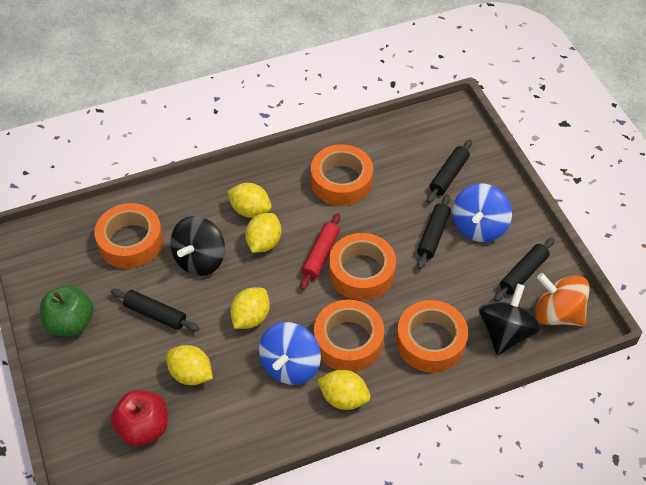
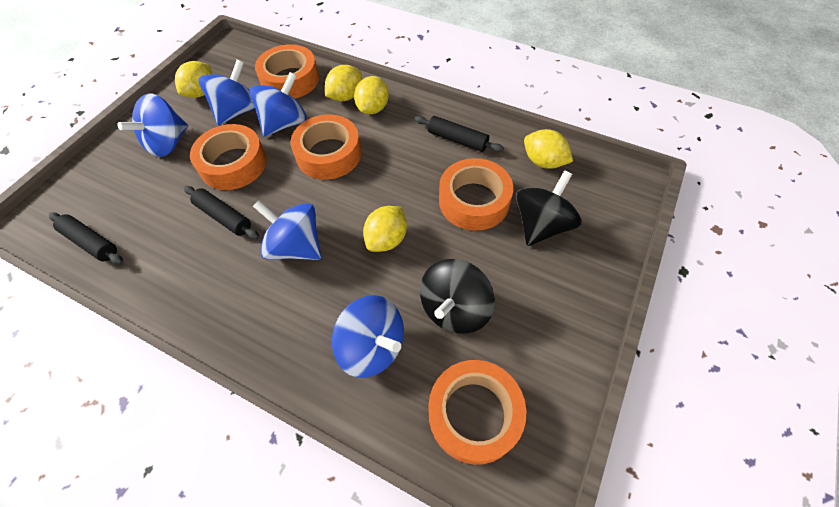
black rolling pin: 4 -> 3
blue spinning top: 2 -> 5
green apple: 1 -> 0
orange spinning top: 1 -> 0
red apple: 1 -> 0
red rolling pin: 1 -> 0

